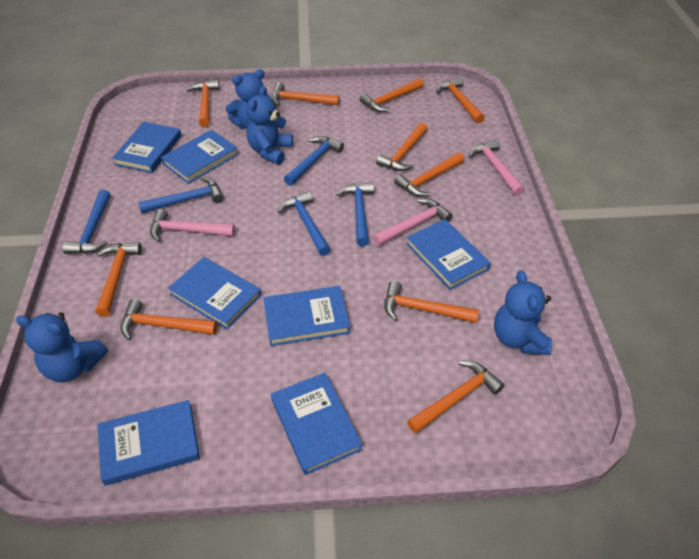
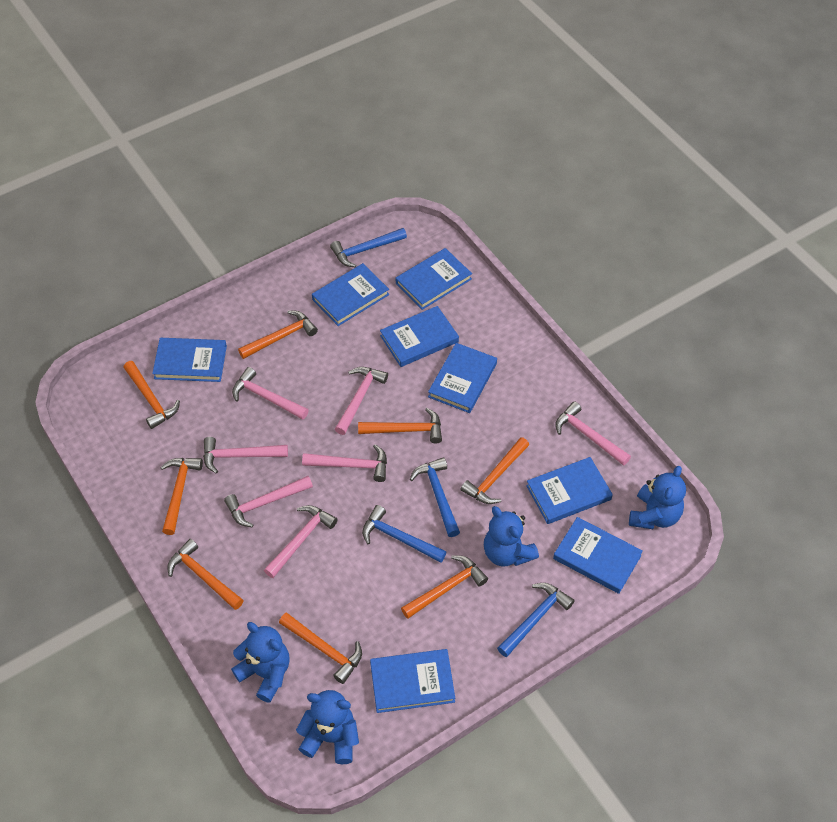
blue book: 7 -> 8
blue hammer: 5 -> 4
orange hammer: 10 -> 8
pink hammer: 3 -> 7

